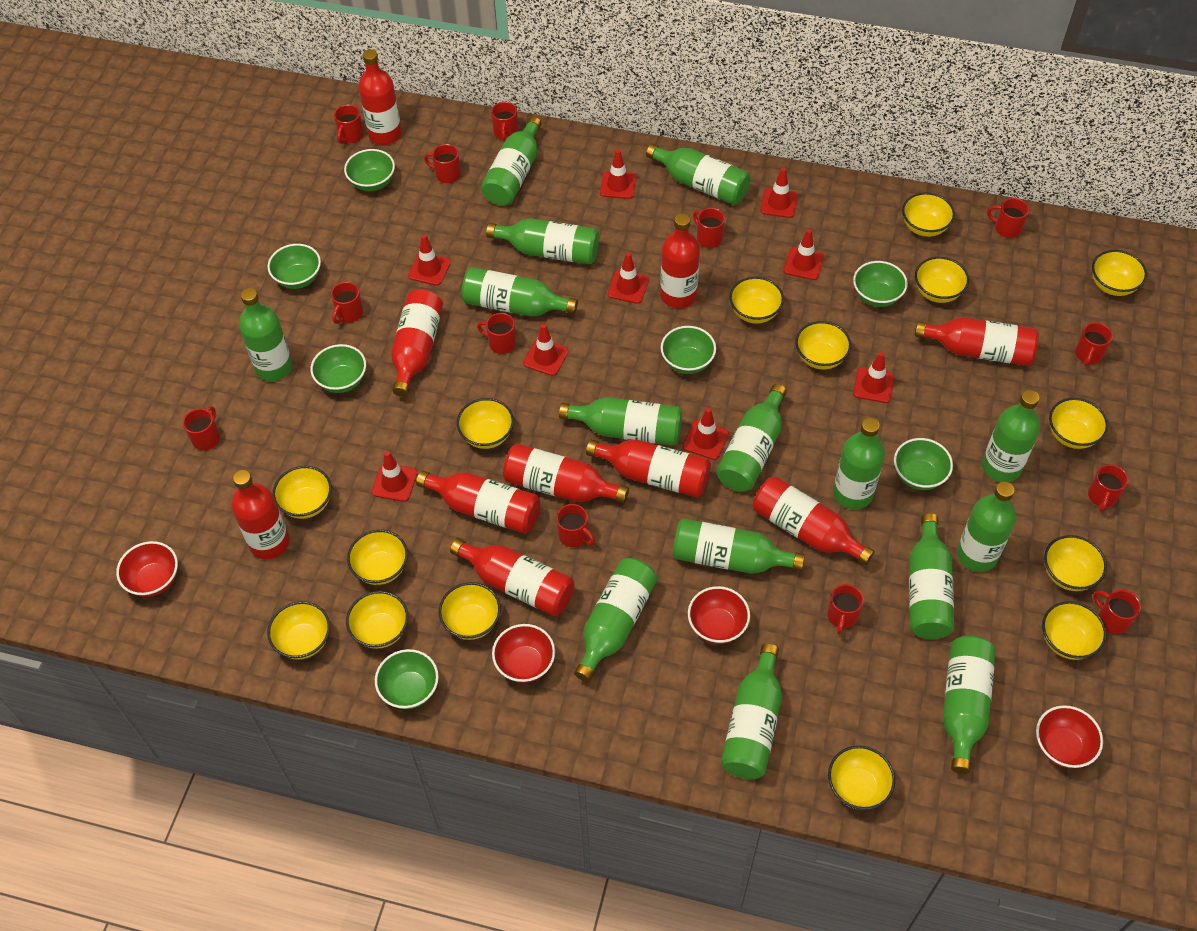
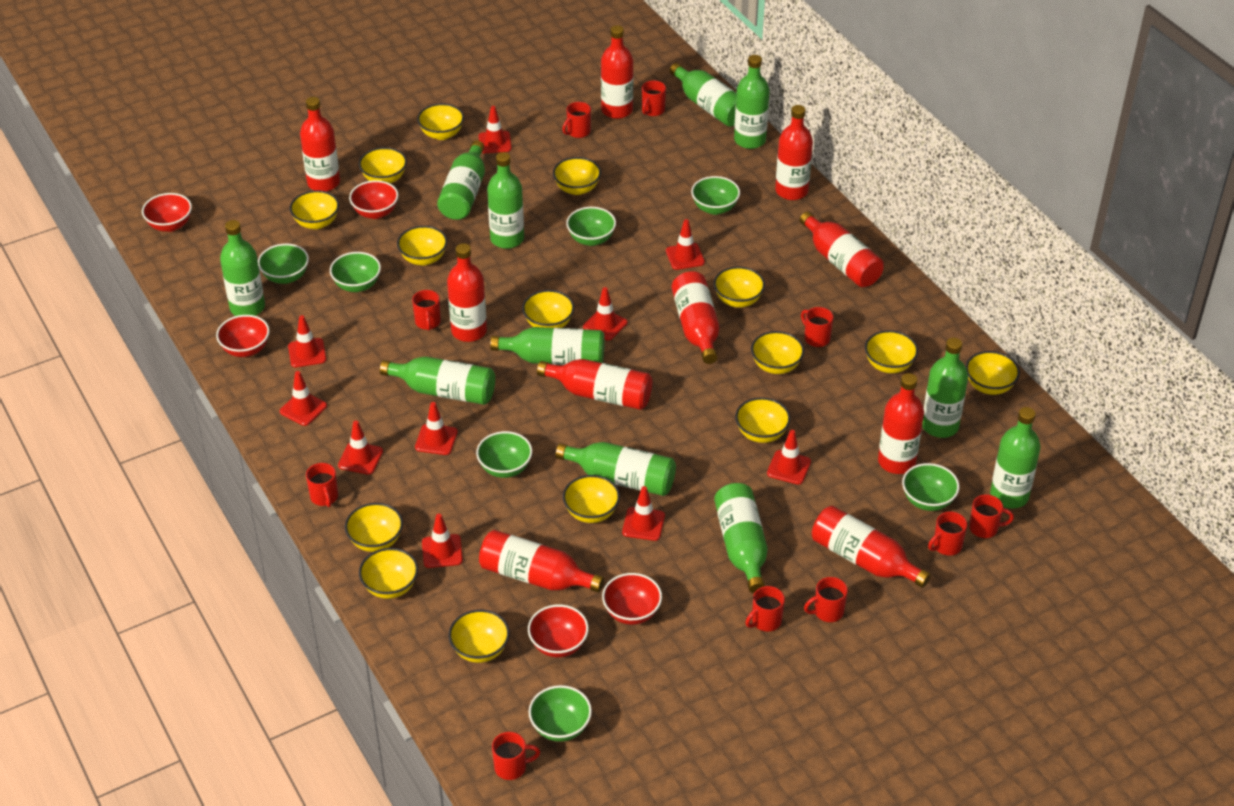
green bottle: 15 -> 11
red bowl: 4 -> 5
red mug: 13 -> 10
red traffic cone: 9 -> 10

